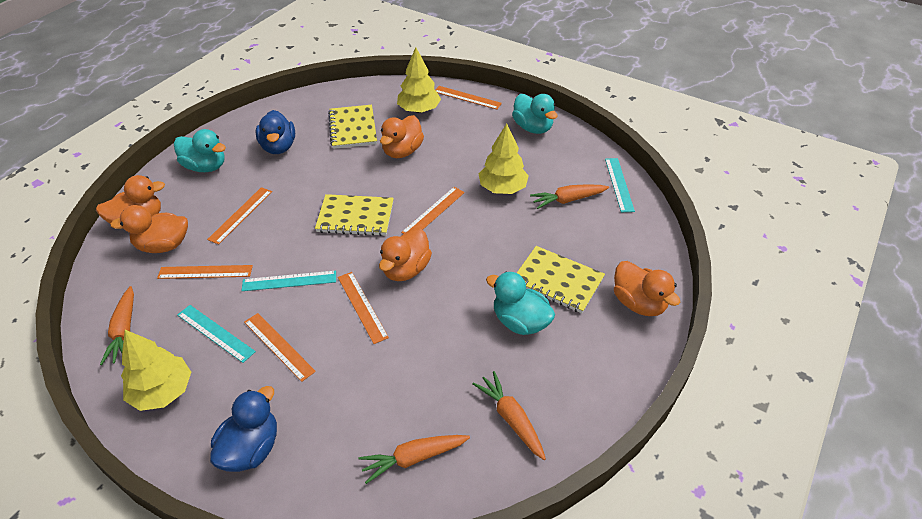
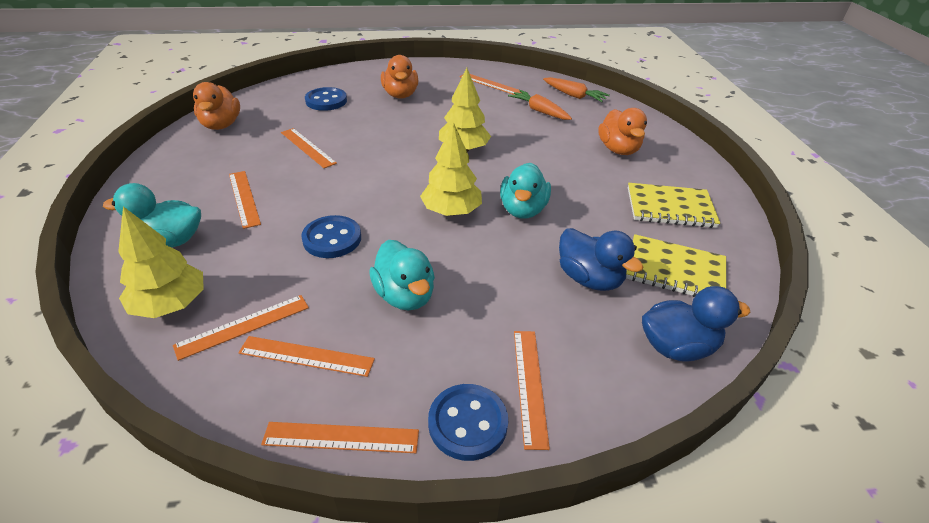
blue button: 0 -> 3
orange carrot: 4 -> 2
orange duck: 5 -> 3
orange ruler: 6 -> 7
turquoise ruler: 3 -> 0
yellow notebook: 3 -> 2

